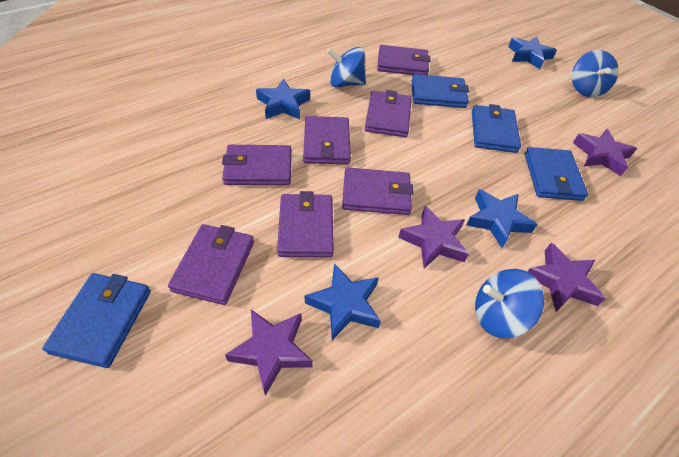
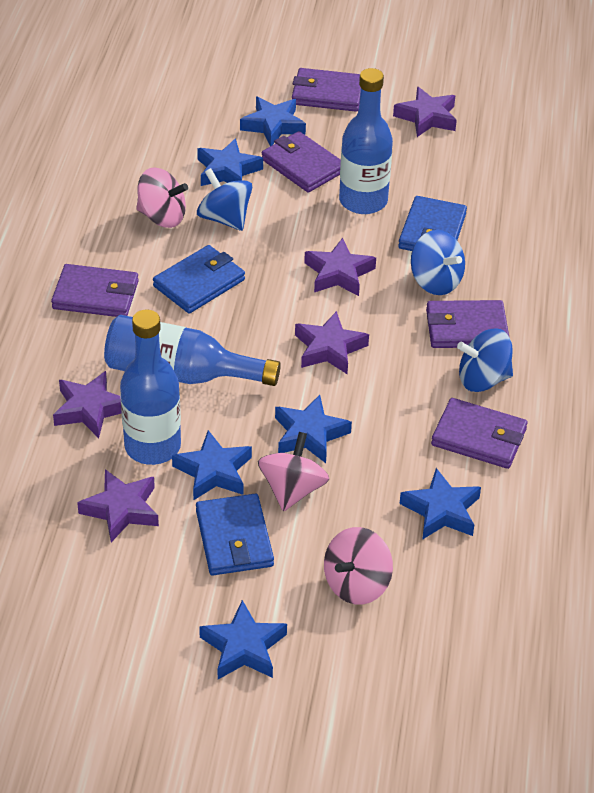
blue bottle: 0 -> 3
blue star: 4 -> 6
blue wallet: 4 -> 3
pink spinning top: 0 -> 3
purple star: 4 -> 5
purple wallet: 7 -> 5

